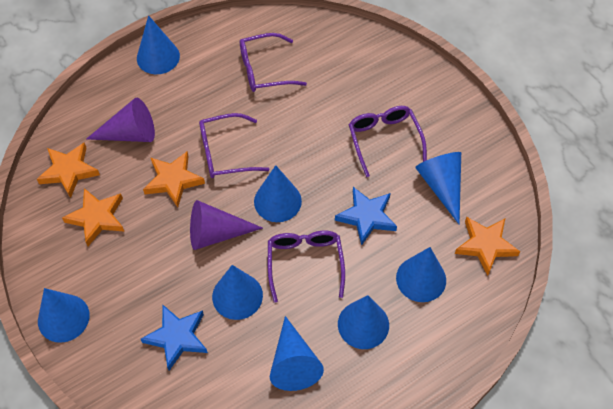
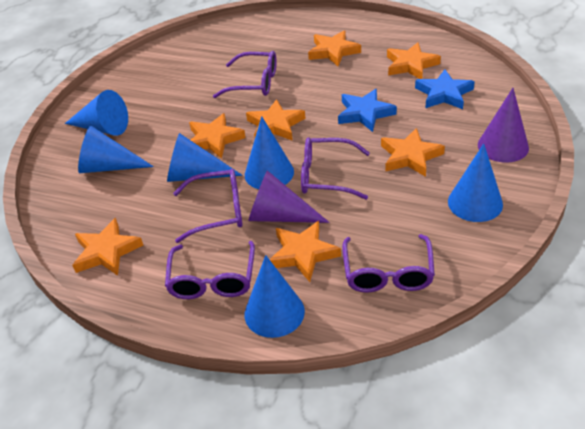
blue cone: 8 -> 6
orange star: 4 -> 7
purple glasses: 4 -> 5

